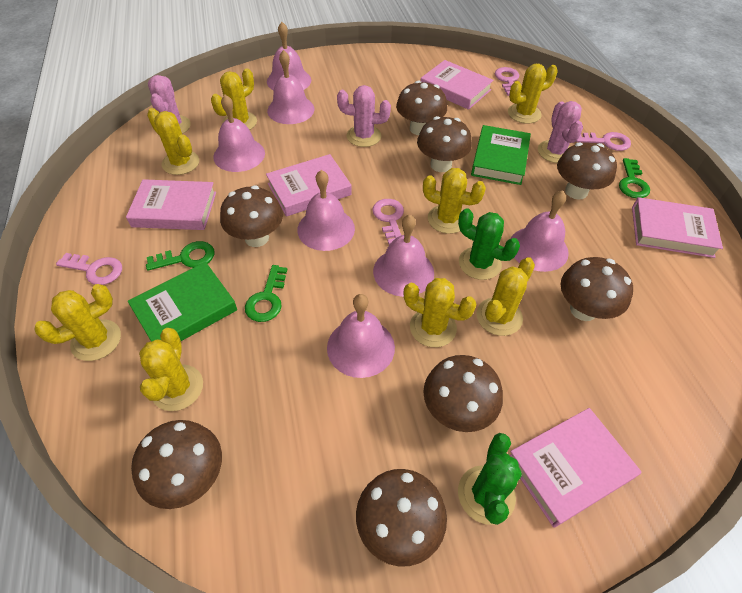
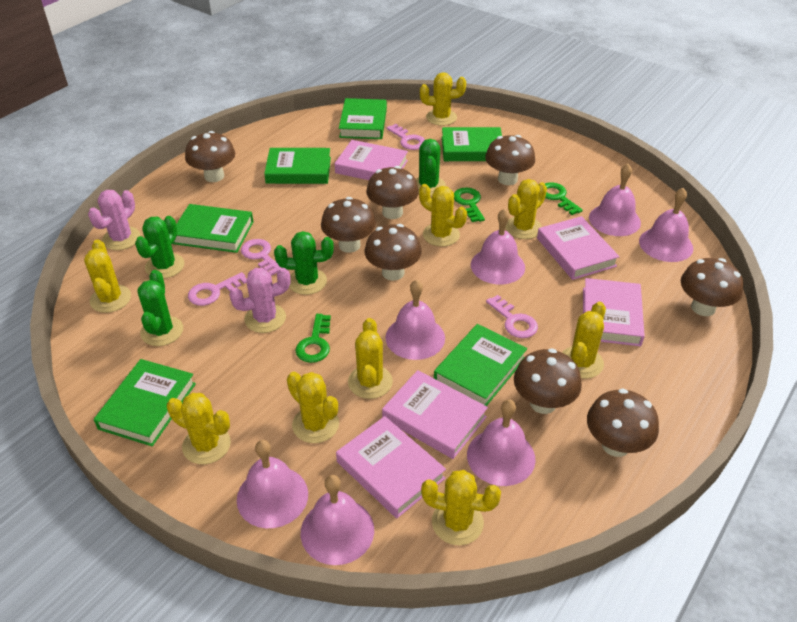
green book: 2 -> 6
green cactus: 2 -> 4
pink cactus: 3 -> 2
yellow cactus: 8 -> 9

